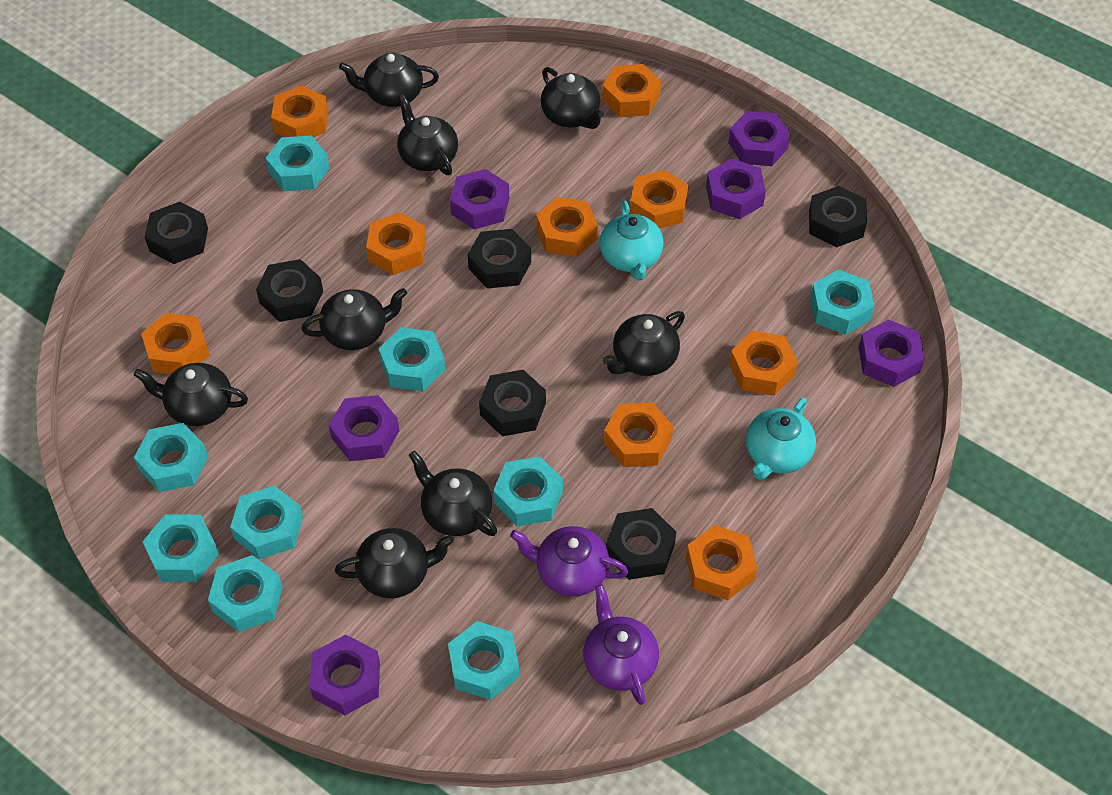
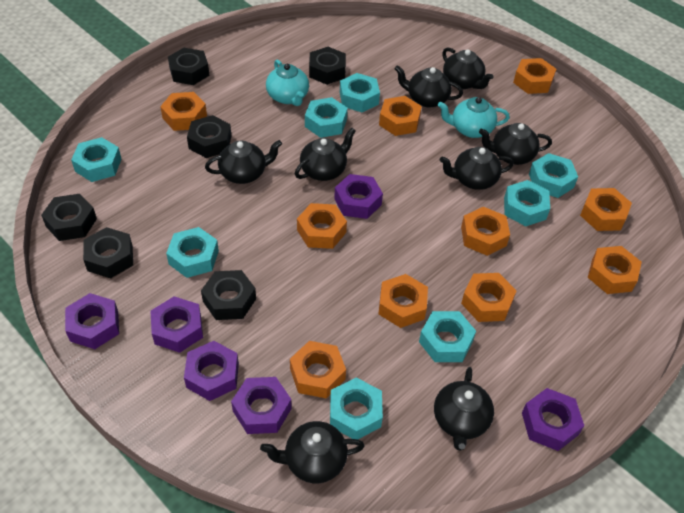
orange nut: 9 -> 10
purple teapot: 2 -> 0
turquoise nut: 9 -> 8

